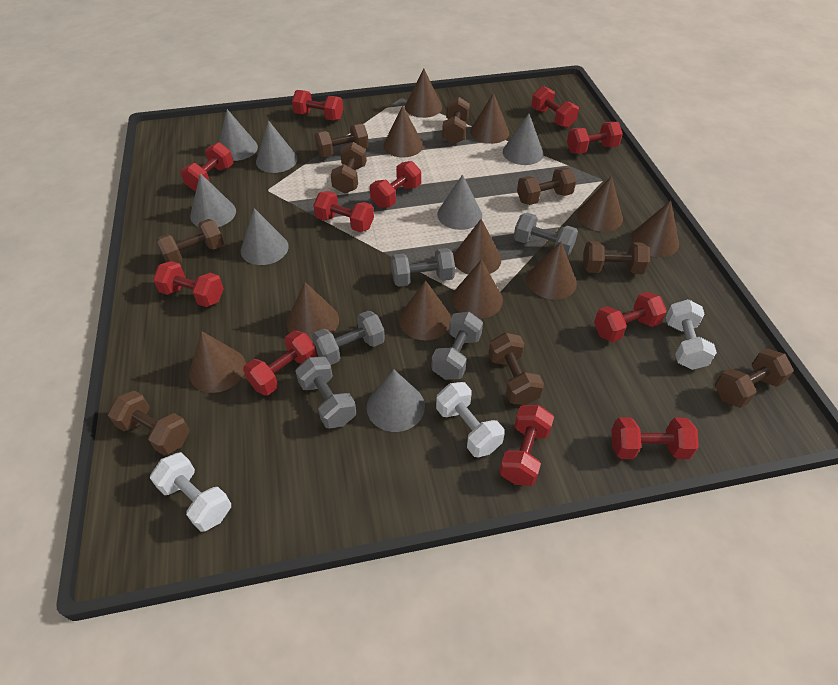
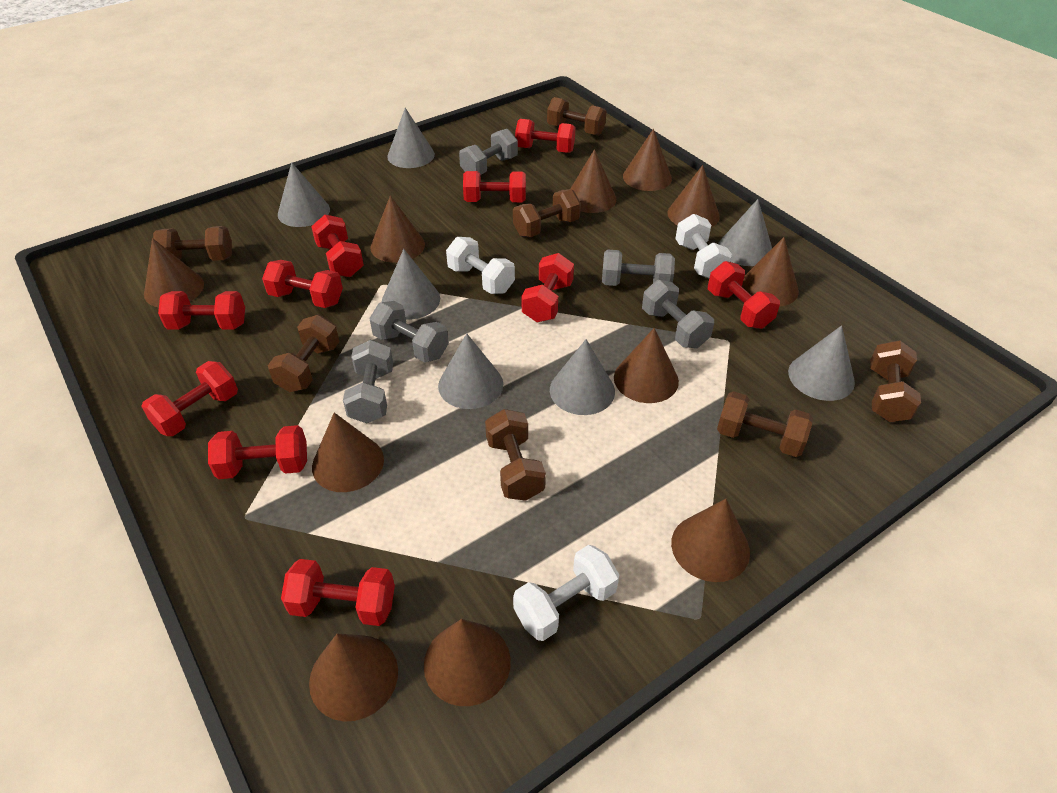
brown dumbbell: 9 -> 7
red dumbbell: 11 -> 10

